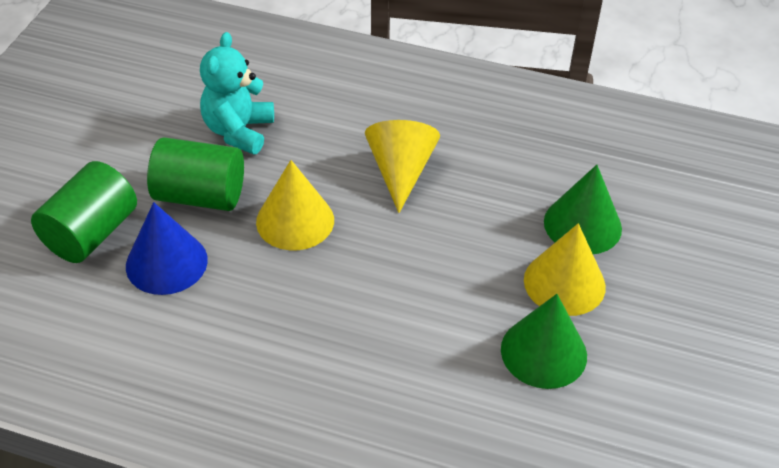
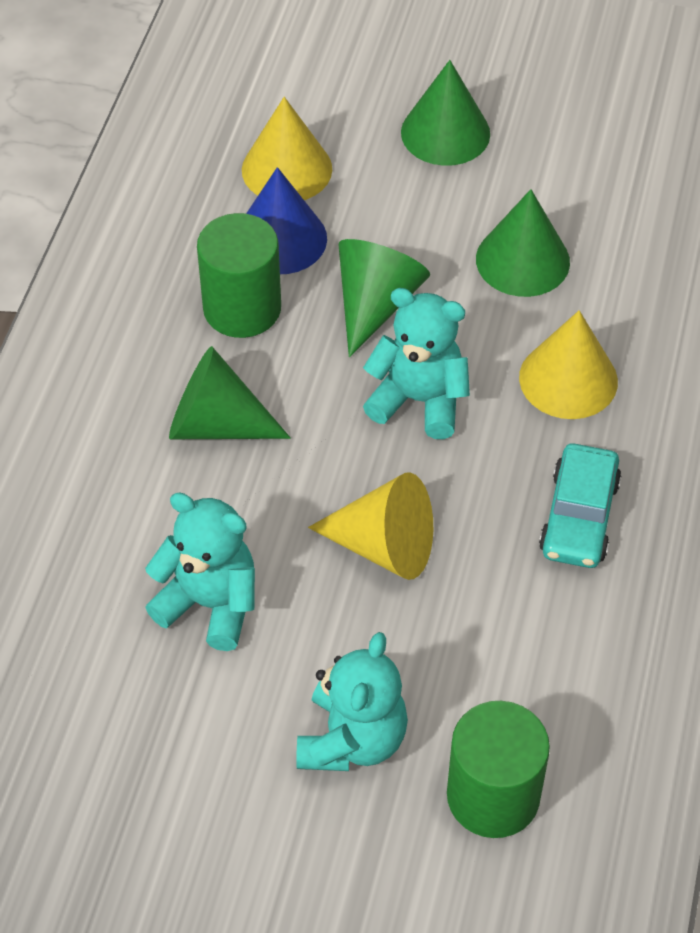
green cone: 2 -> 4
turquoise car: 0 -> 1
turquoise teddy bear: 1 -> 3

